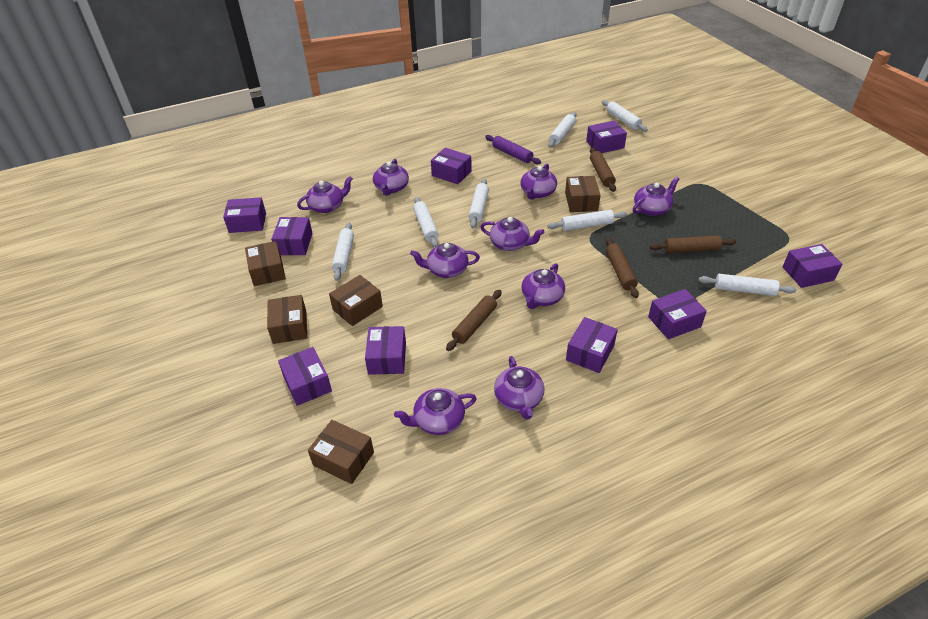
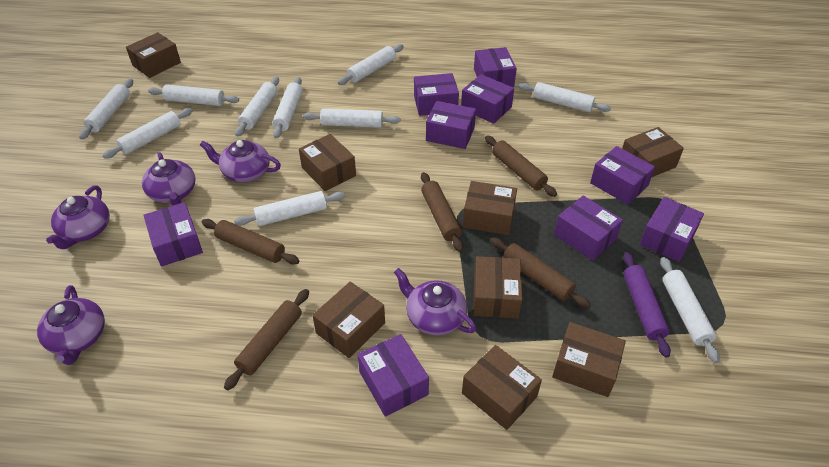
brown box: 5 -> 8
brown rolling pin: 4 -> 5
purple teapot: 9 -> 5
white rolling pin: 7 -> 10

